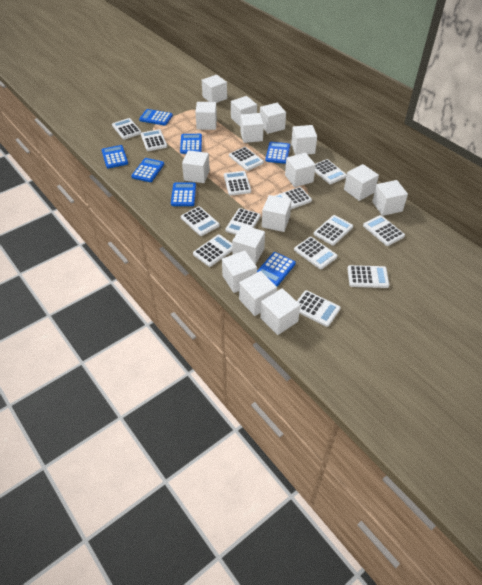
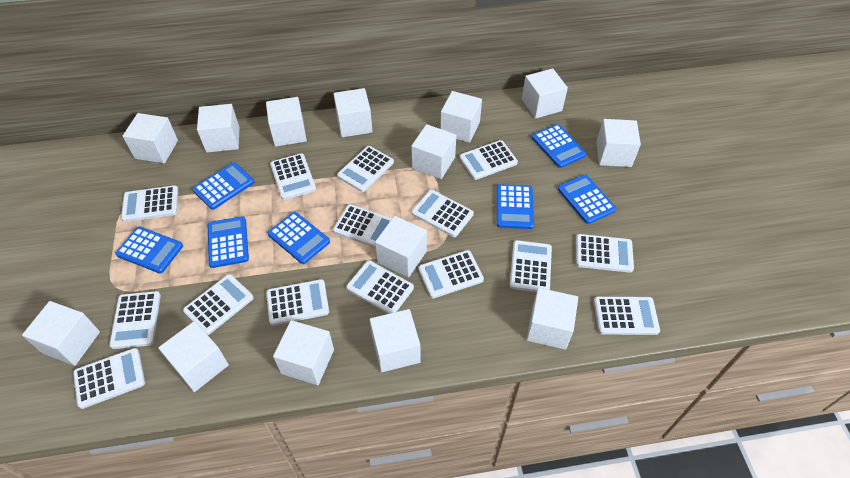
white calculator: 14 -> 15
white cube: 15 -> 14

